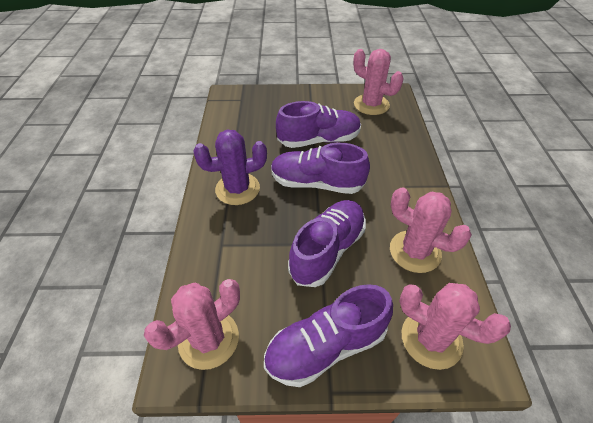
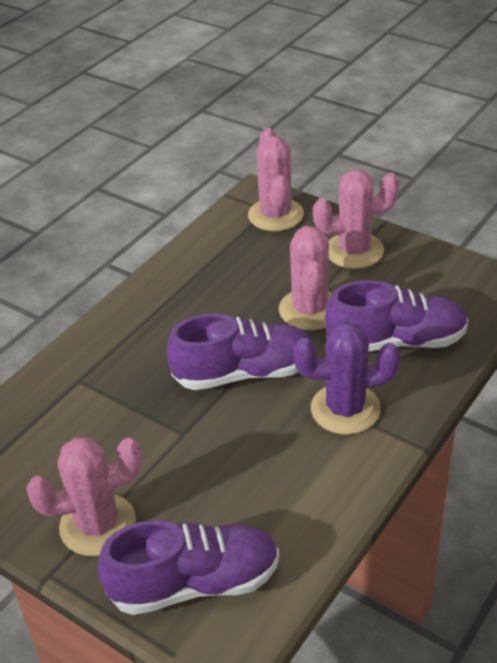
purple shoe: 4 -> 3

